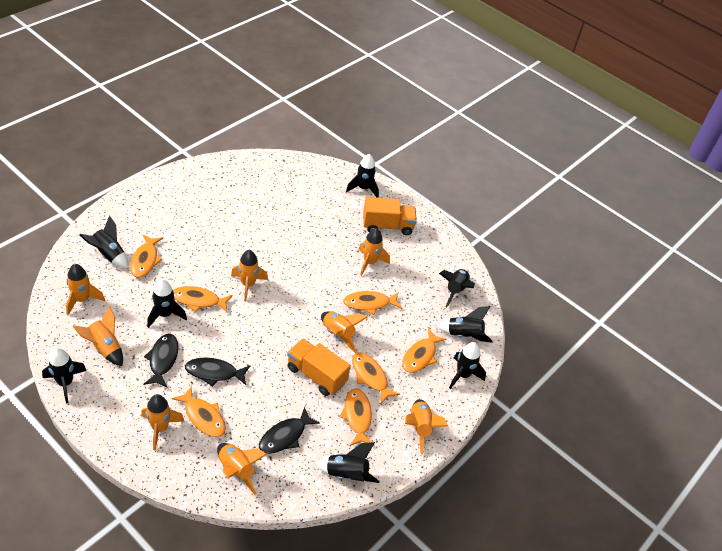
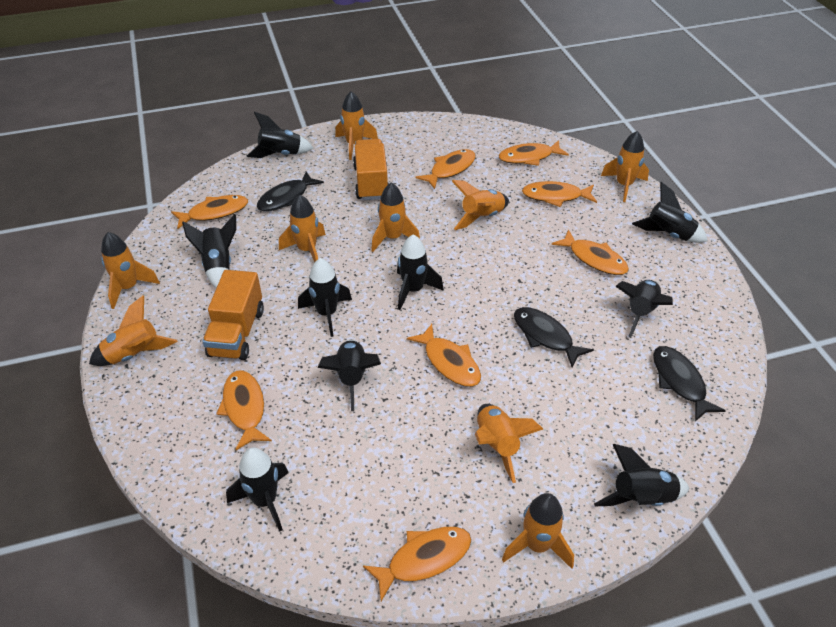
black rocket: 8 -> 9
orange fish: 7 -> 8
orange rocket: 8 -> 9

